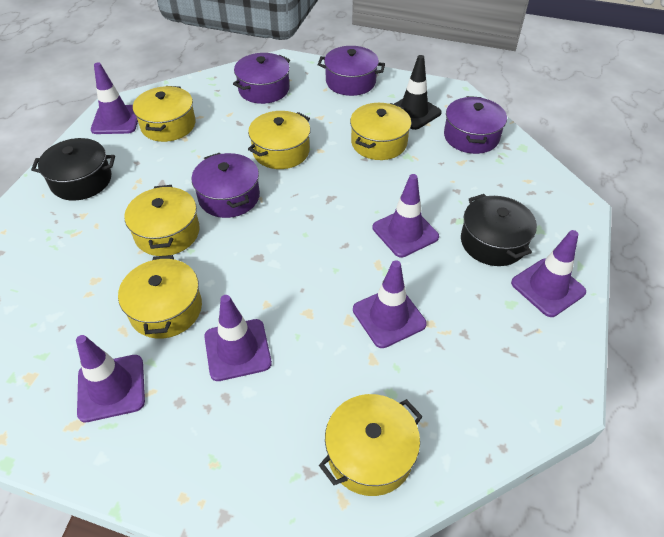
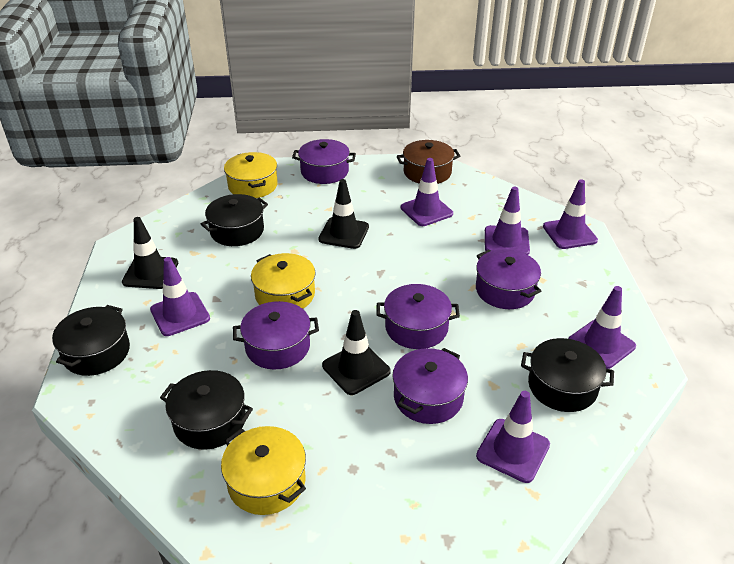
black pot: 2 -> 4
black traffic cone: 1 -> 3
brown pot: 0 -> 1
purple pot: 4 -> 5
yellow pot: 6 -> 3

